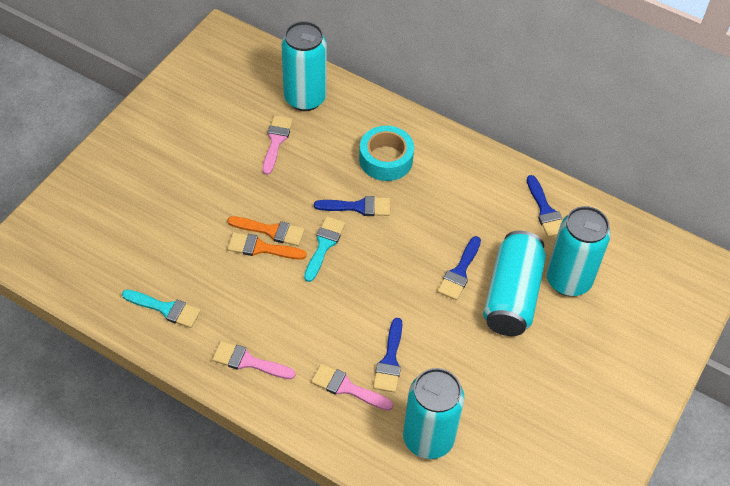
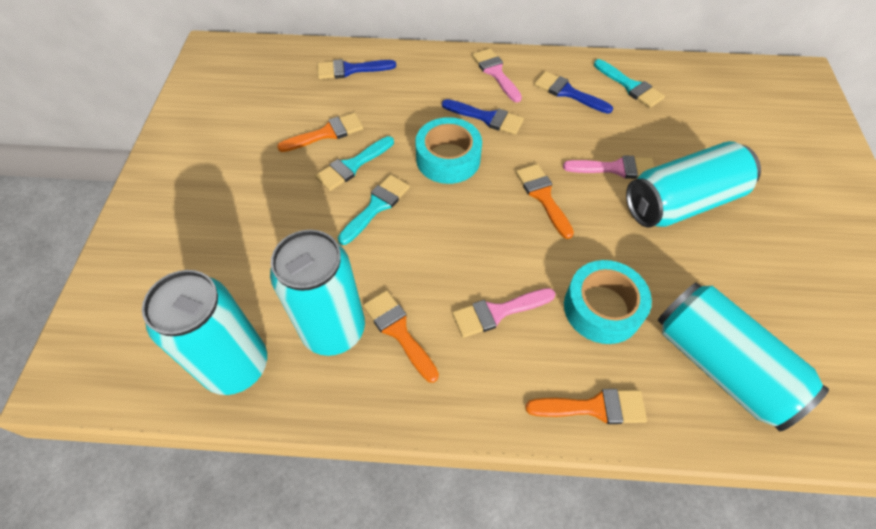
blue brush: 4 -> 3
orange brush: 2 -> 4
turquoise brush: 2 -> 3
turquoise tape: 1 -> 2

